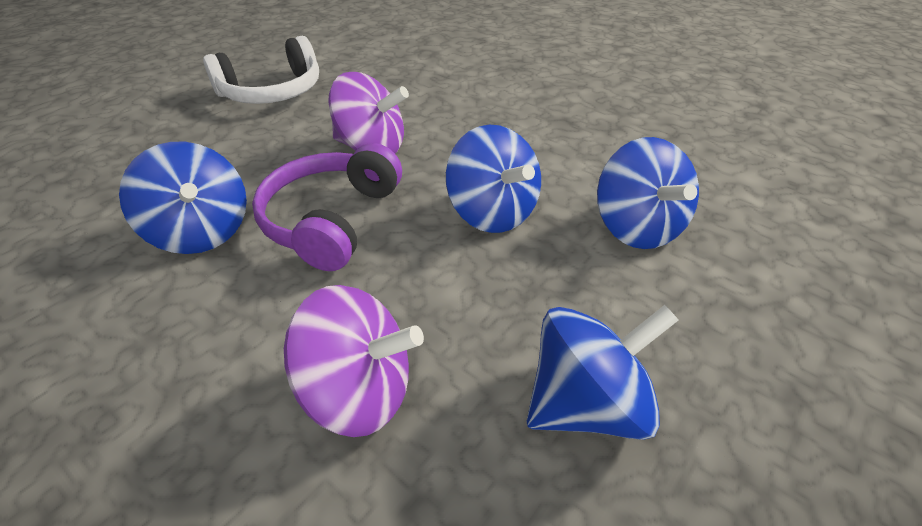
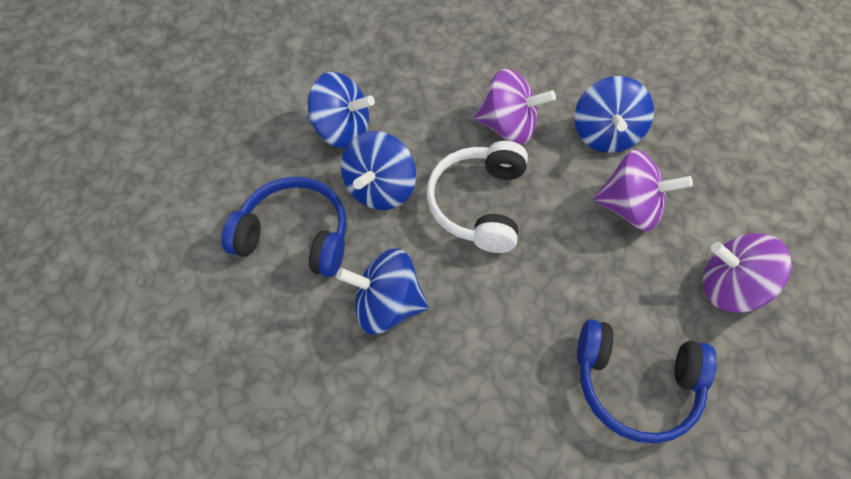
blue headphones: 0 -> 2
purple headphones: 1 -> 0
purple spinning top: 2 -> 3

